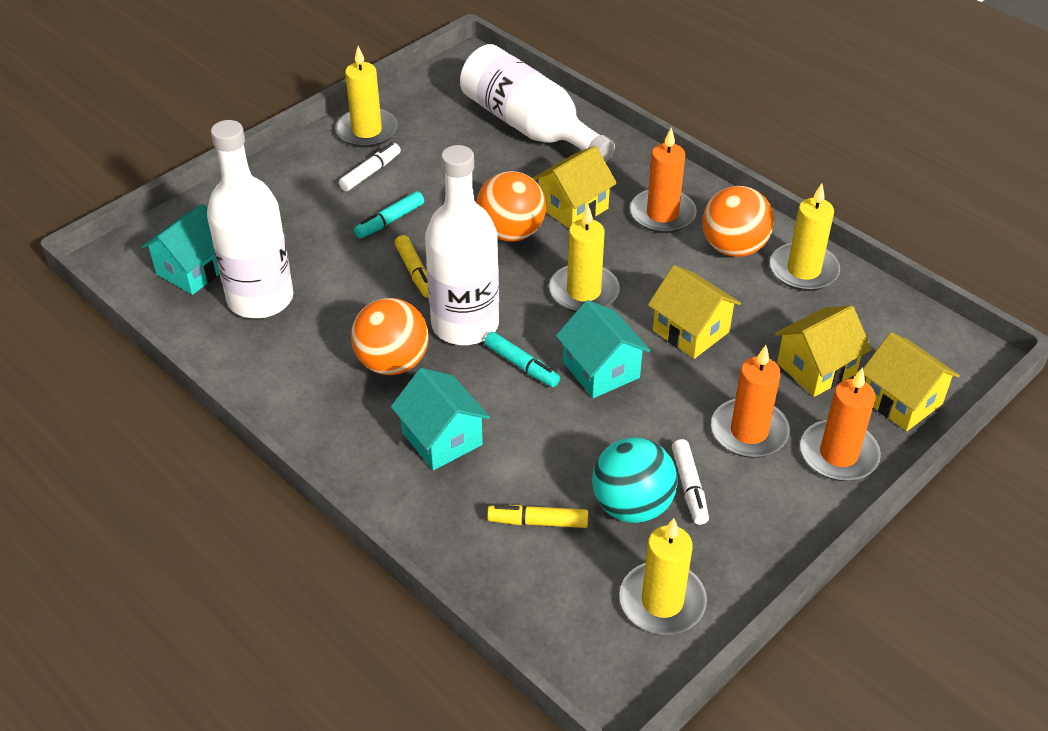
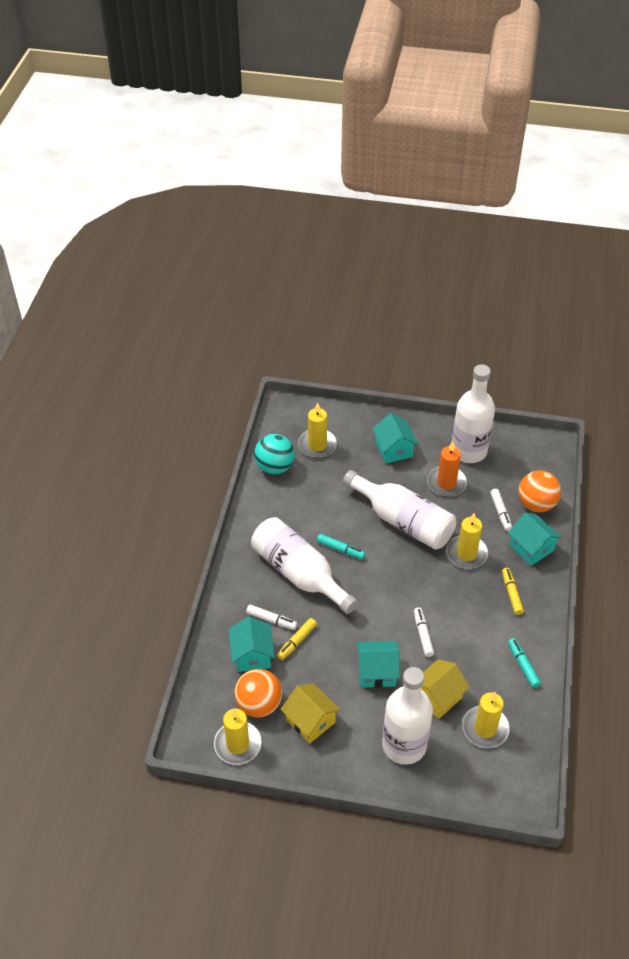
orange ball: 3 -> 2
orange candle: 3 -> 1
turquoise house: 3 -> 4
white bottle: 3 -> 4
white marker: 2 -> 3
yellow house: 4 -> 2

